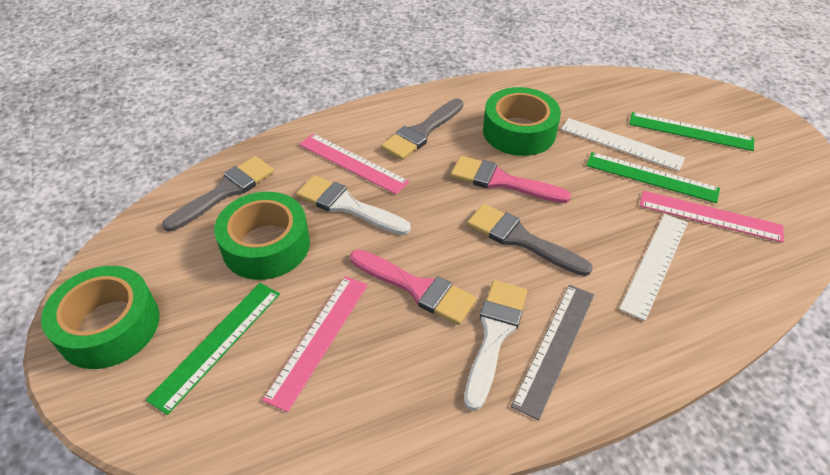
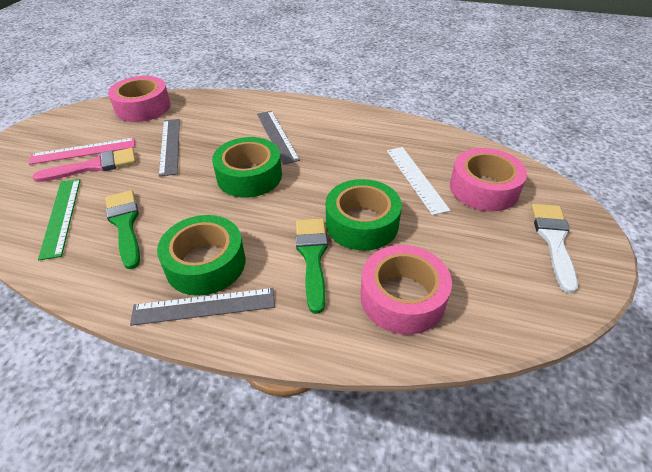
green brush: 0 -> 2
green ruler: 3 -> 1
grey brush: 3 -> 0
grey ruler: 1 -> 3
pink brush: 2 -> 1
pink ruler: 3 -> 1
pink tape: 0 -> 3
white brush: 2 -> 1
white ruler: 2 -> 1

